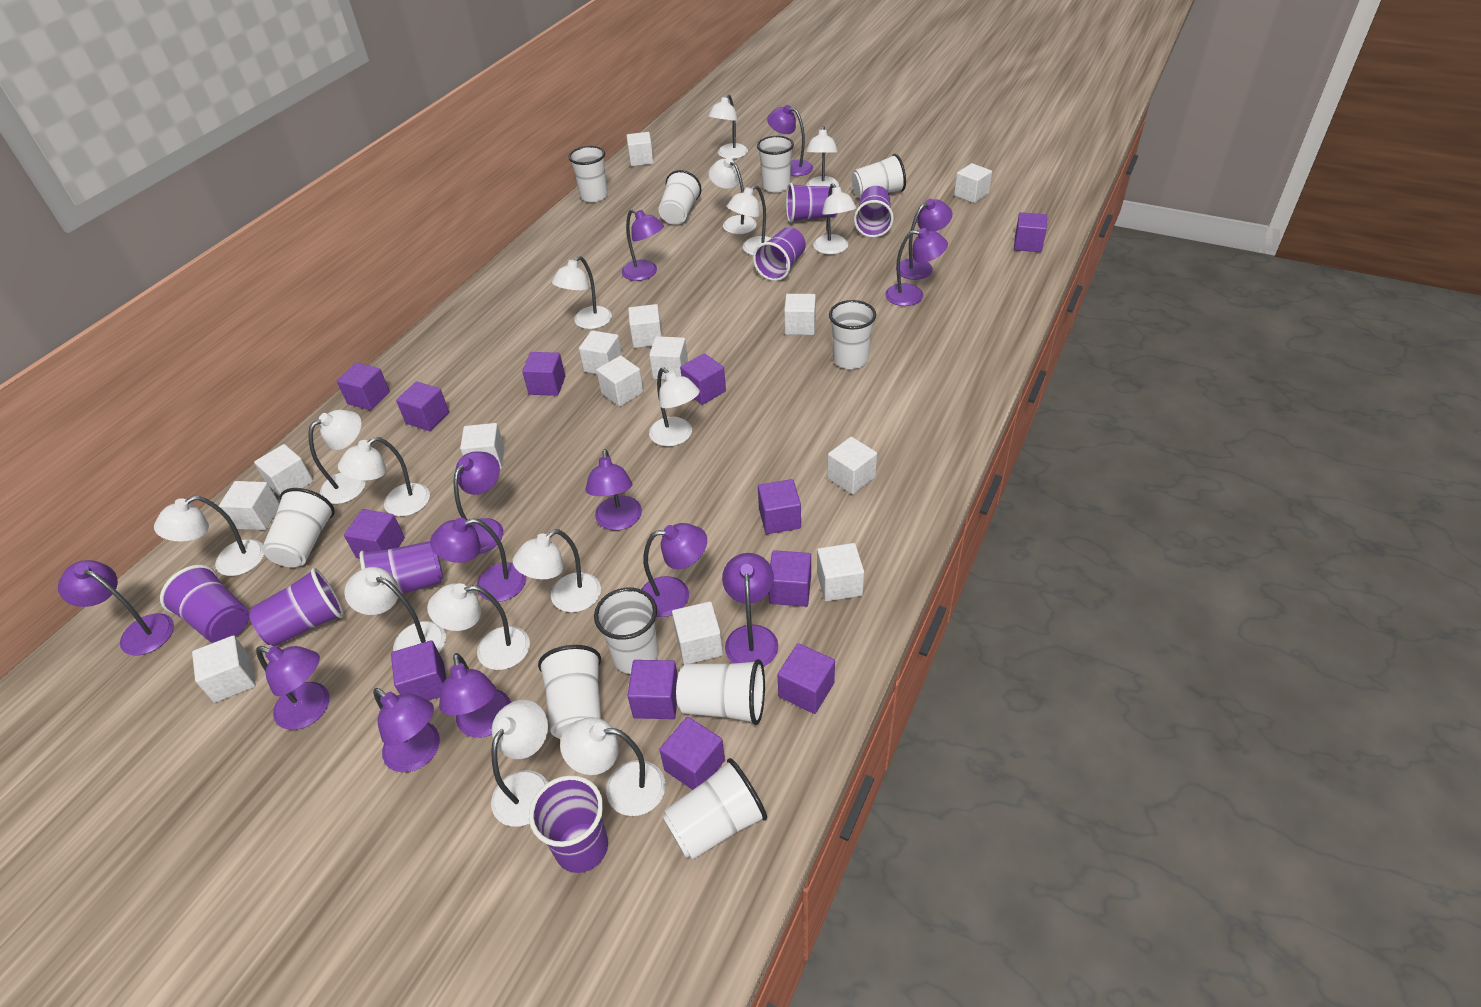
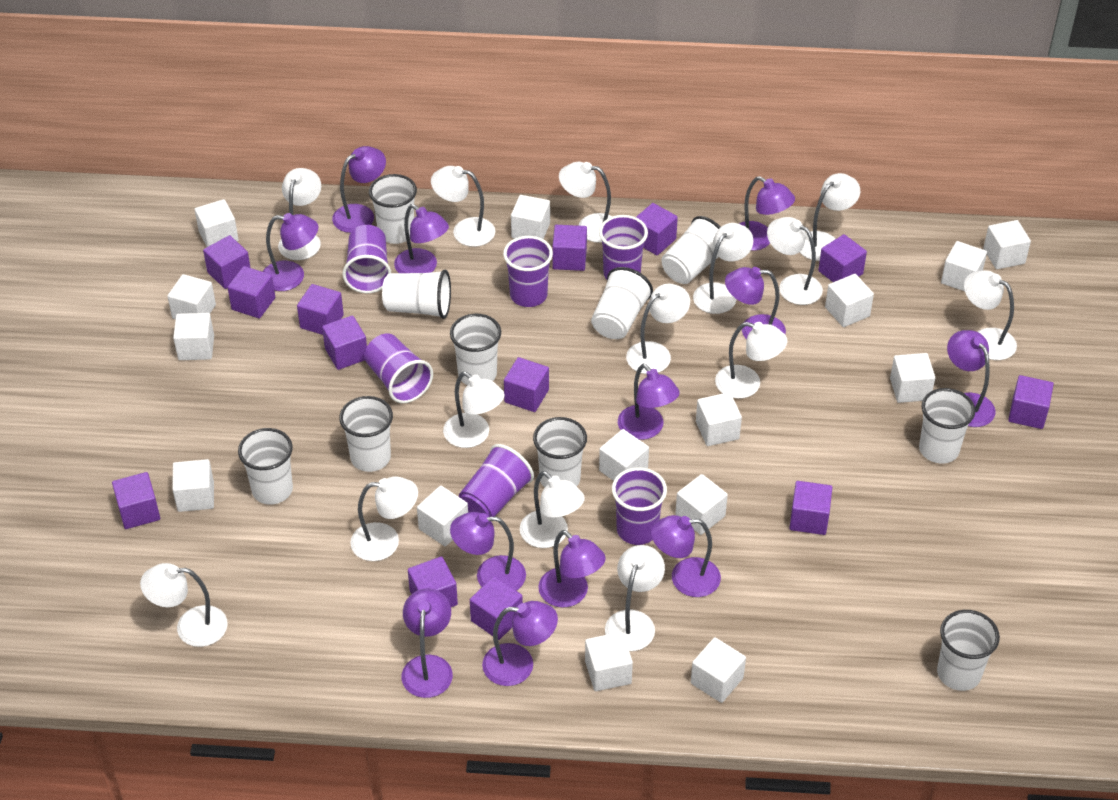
purple cube: 12 -> 13
purple cup: 7 -> 6
purple lamp: 13 -> 12
white cube: 14 -> 15
white lamp: 15 -> 14

